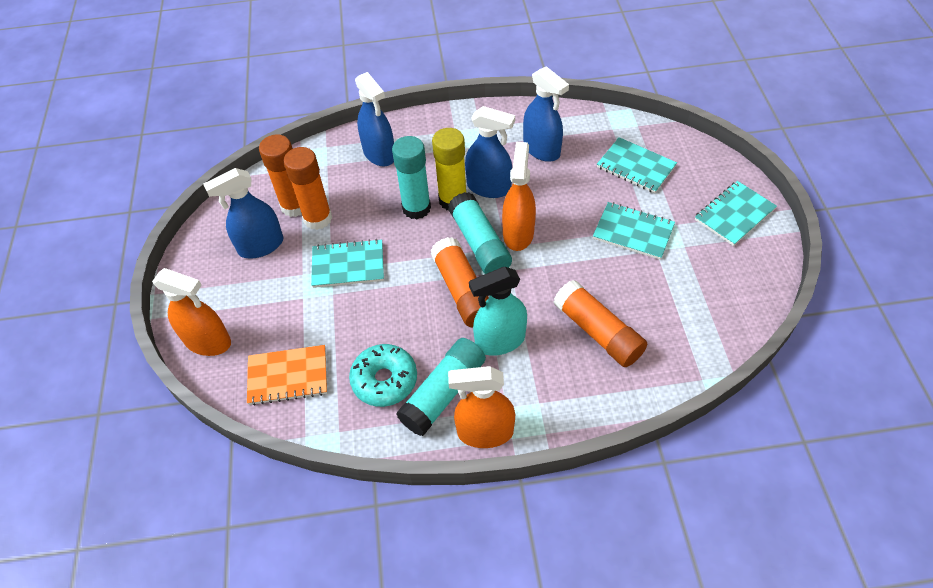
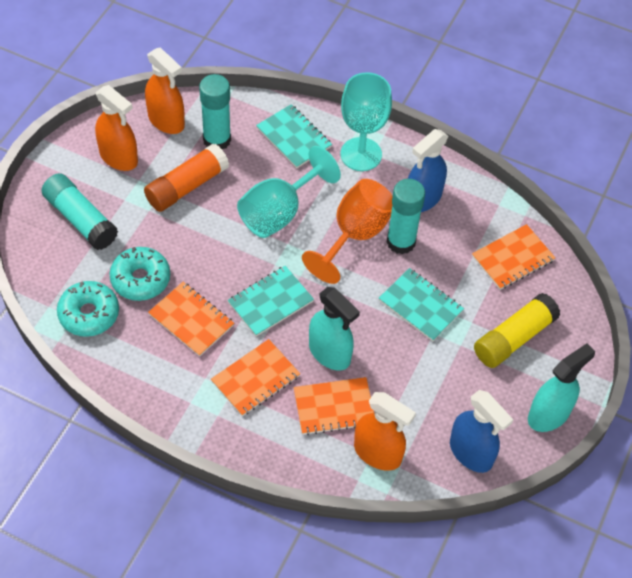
blue spray bottle: 4 -> 2
orange glue stick: 4 -> 1
orange goblet: 0 -> 1
orange notebook: 1 -> 4
turquoise donut: 1 -> 2
turquoise goblet: 0 -> 2
turquoise notebook: 4 -> 3
turquoise spray bottle: 1 -> 2

